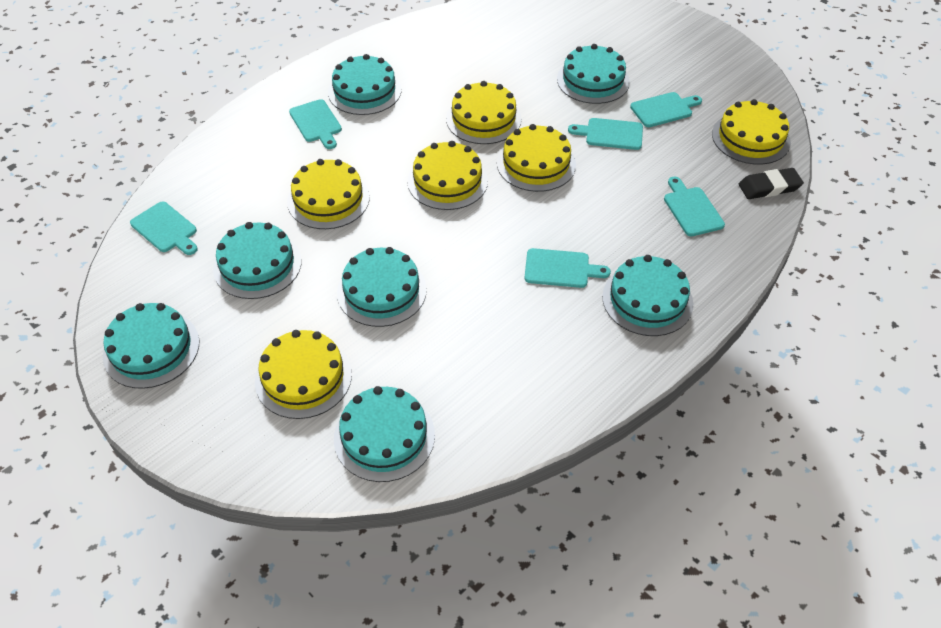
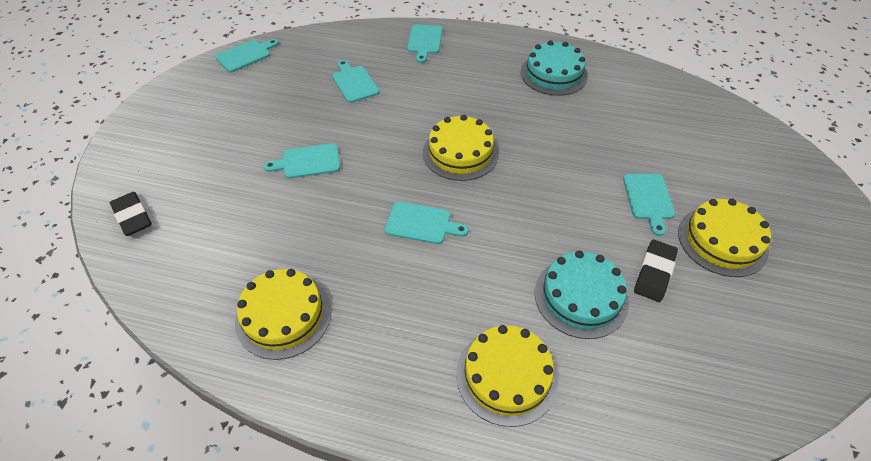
black eraser: 1 -> 2
turquoise cake: 7 -> 2
yellow cake: 6 -> 4

